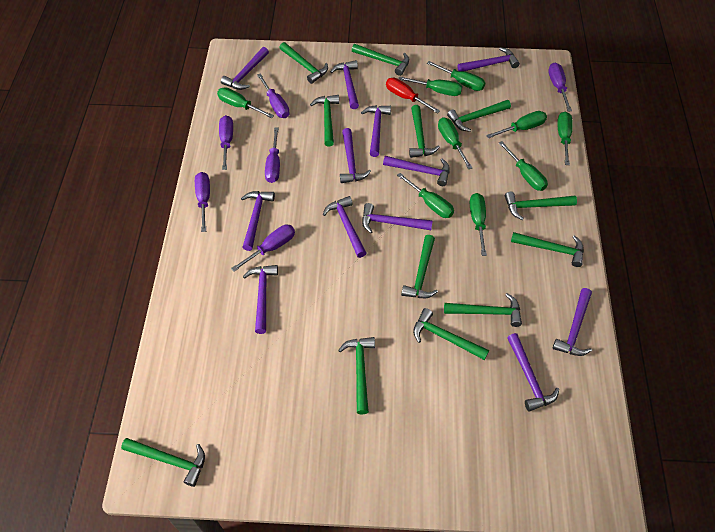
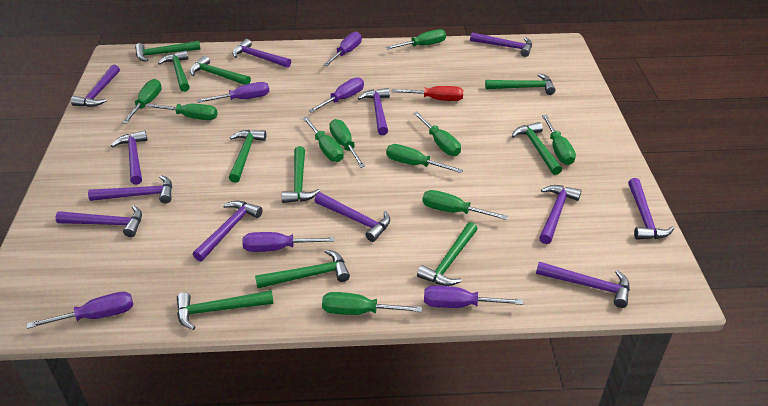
green hammer: 12 -> 10
green screwdriver: 9 -> 10

